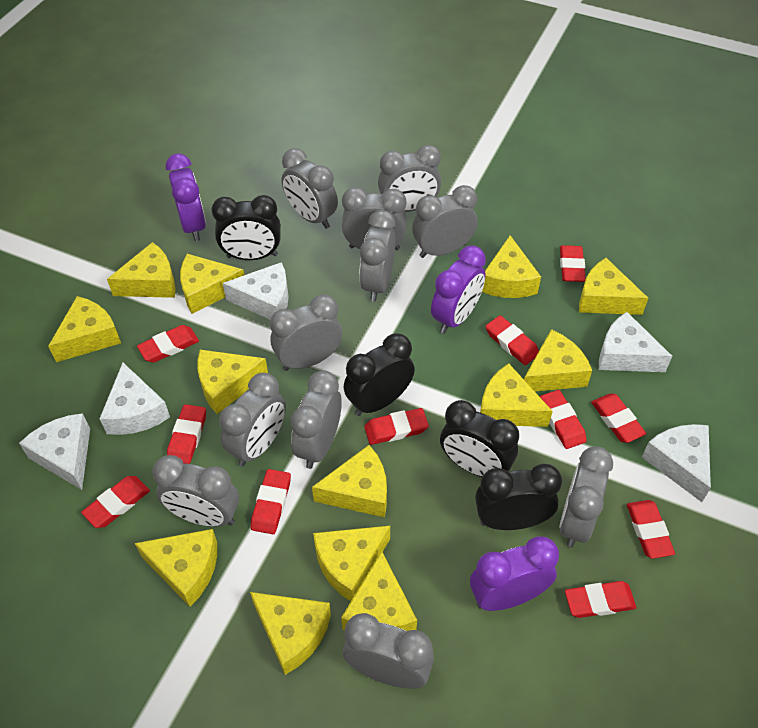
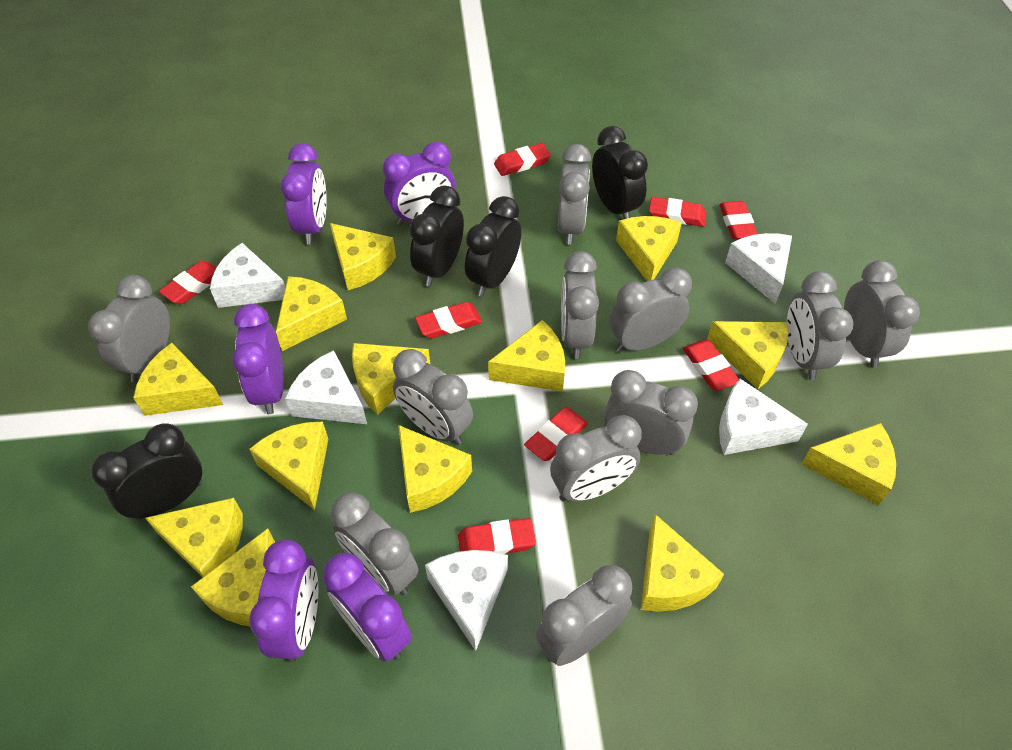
purple clock: 3 -> 5
red eraser: 11 -> 8

